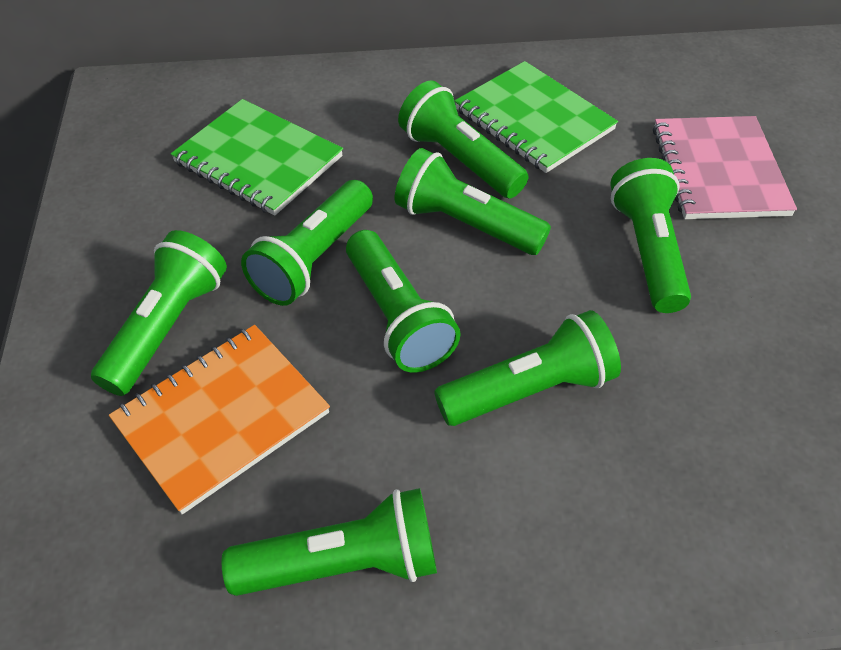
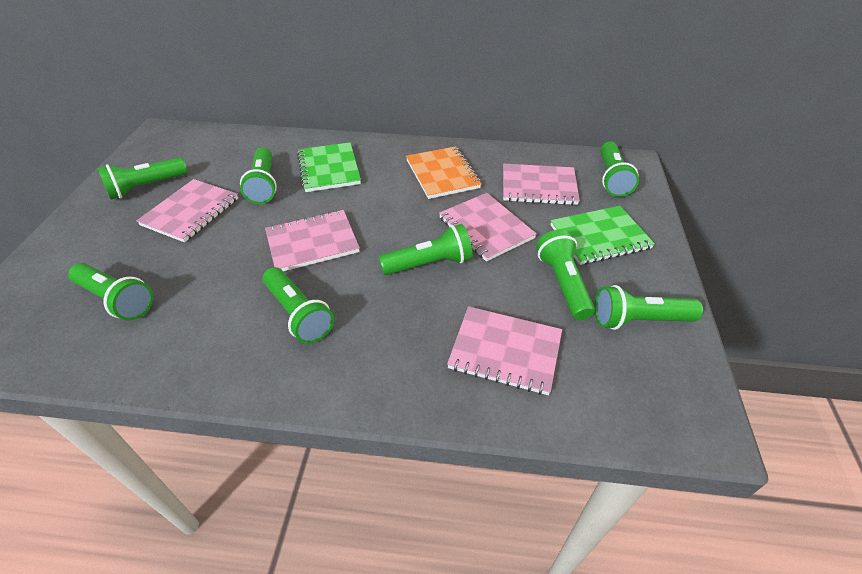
pink notebook: 1 -> 5

